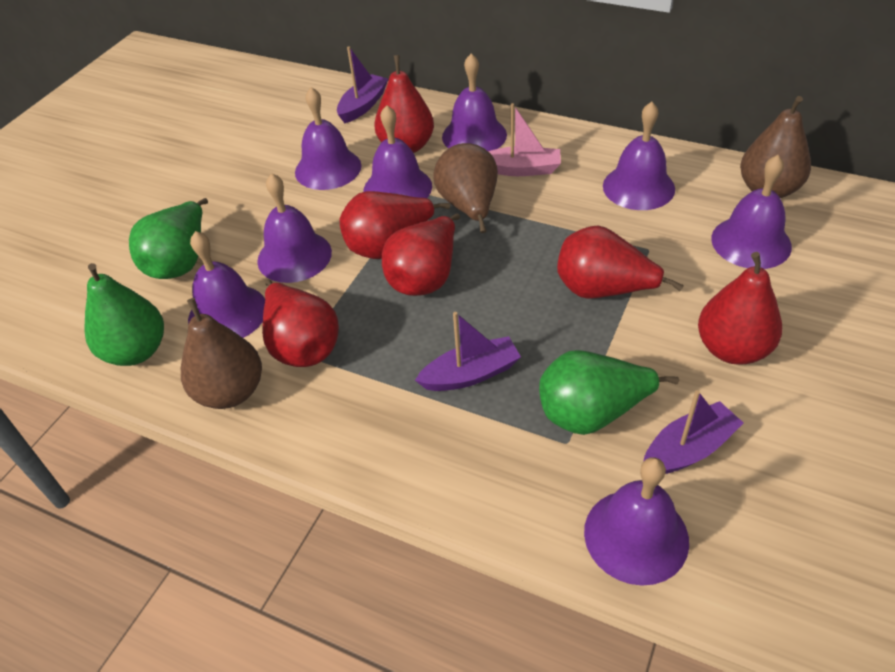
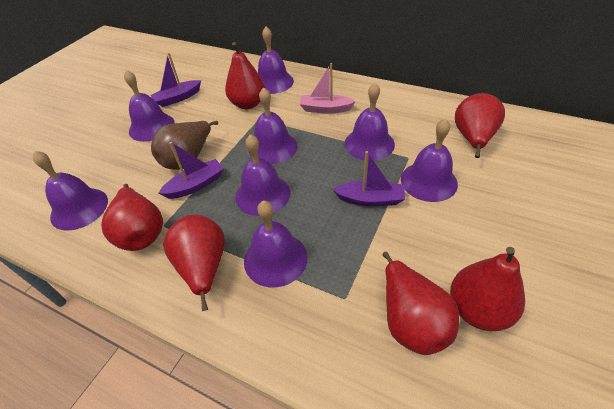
brown pear: 3 -> 1
green pear: 3 -> 0

